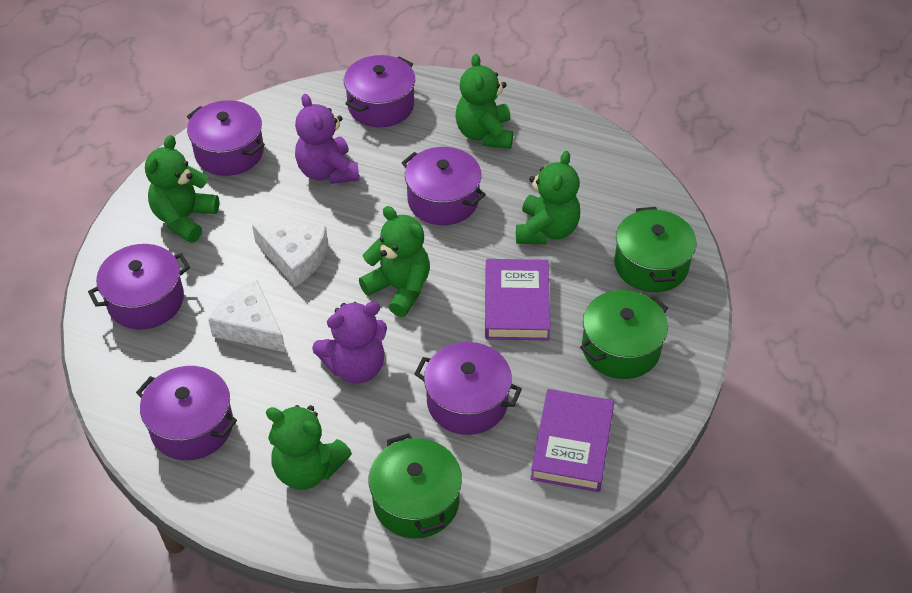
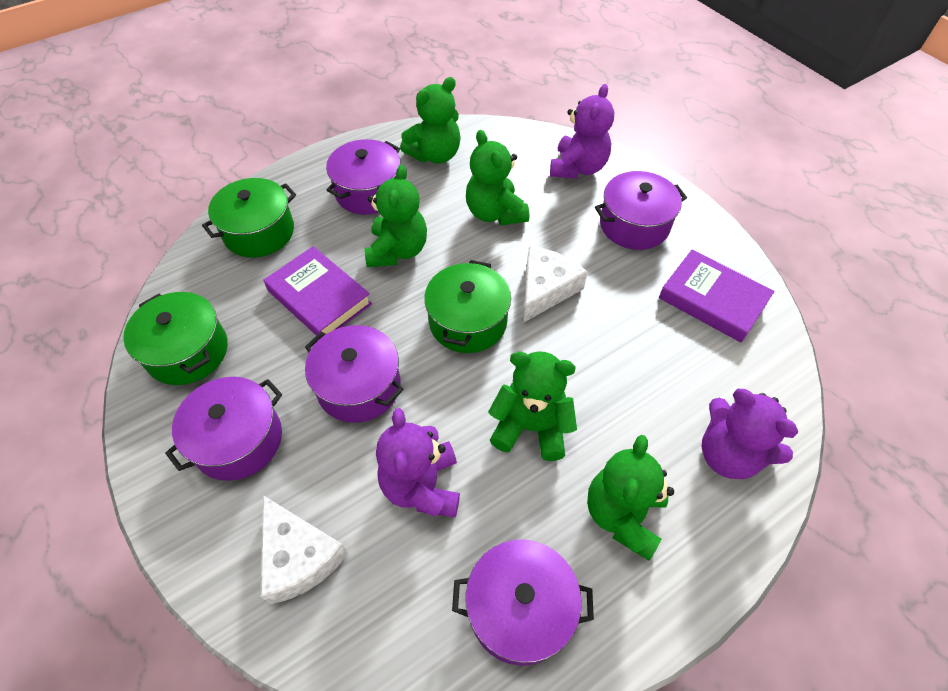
purple pot: 6 -> 5
purple teddy bear: 2 -> 3

